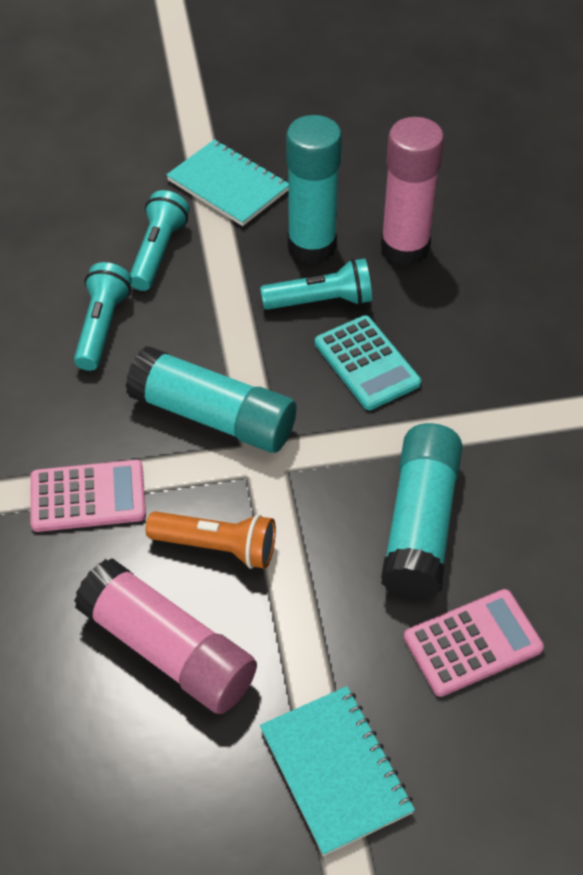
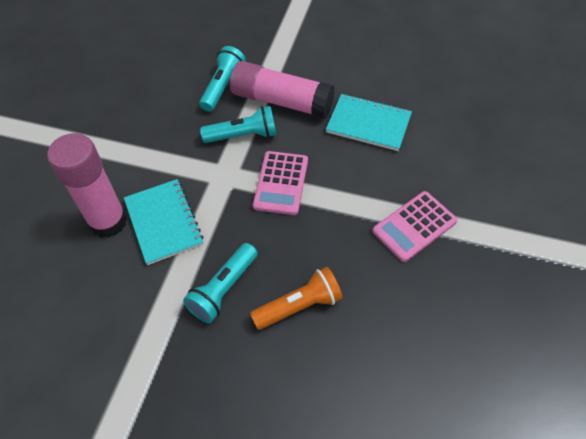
turquoise calculator: 1 -> 0
turquoise glue stick: 3 -> 0

